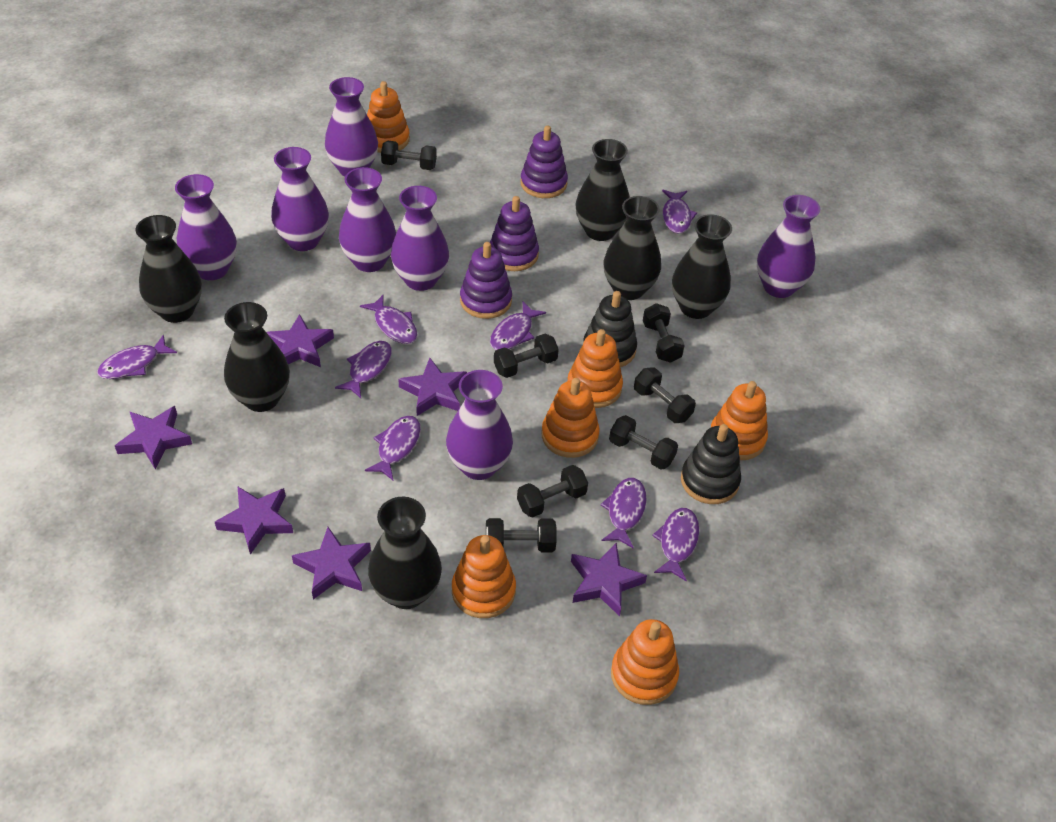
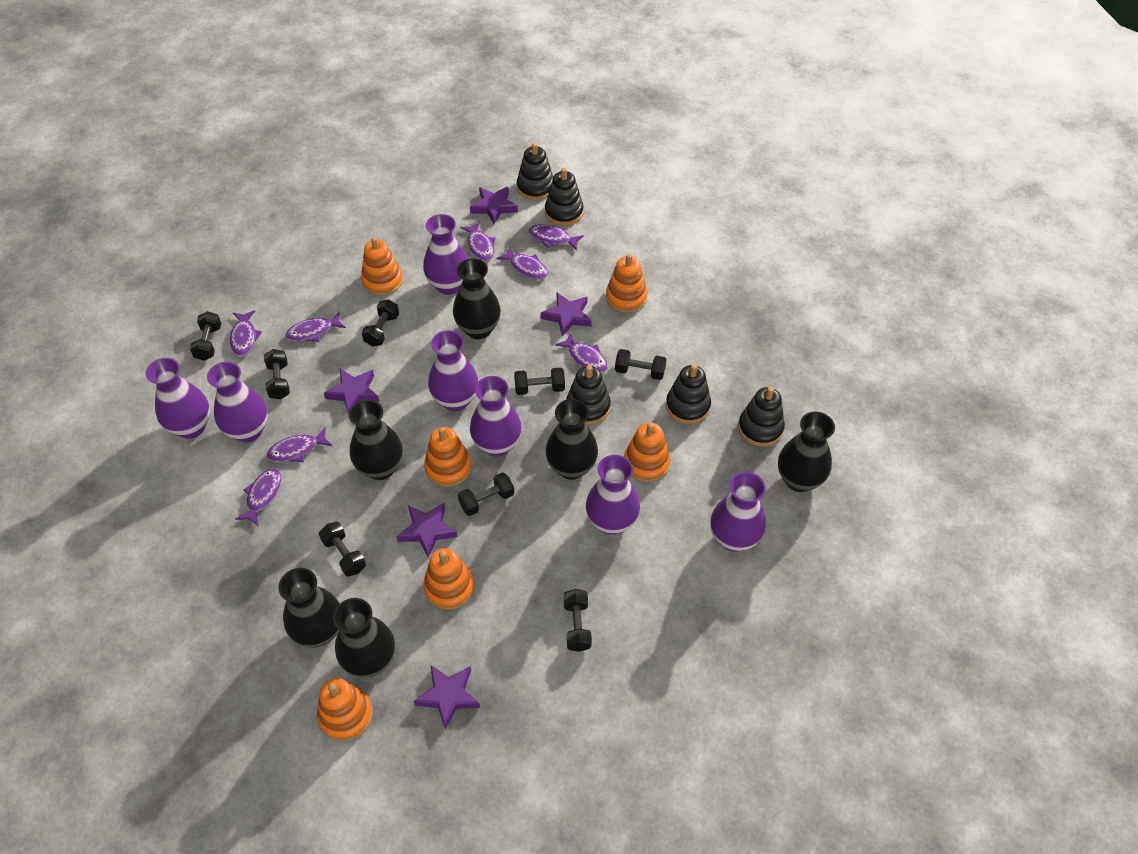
black dumbbell: 7 -> 8
black stacking toy: 2 -> 5
purple stacking toy: 3 -> 0
purple star: 6 -> 5

